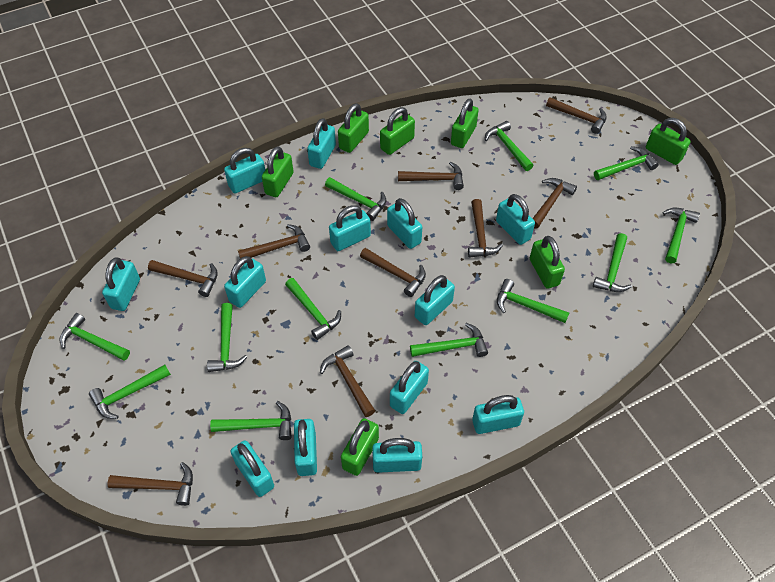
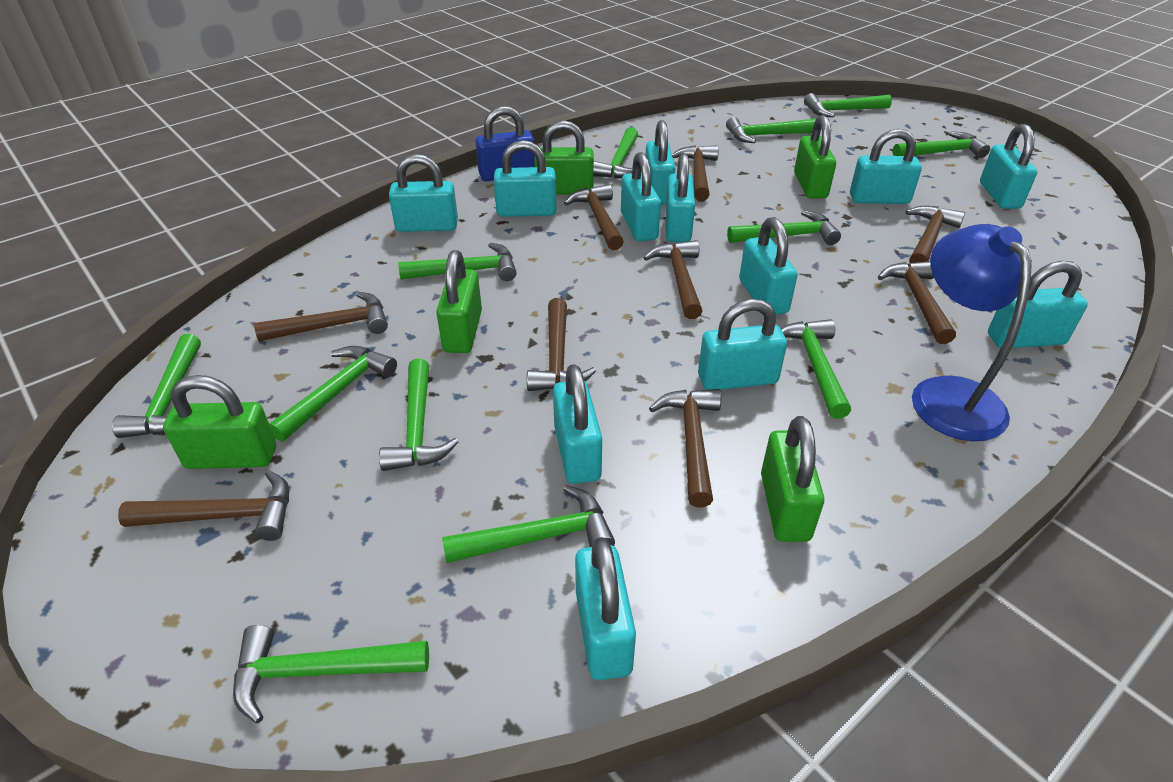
blue lamp: 0 -> 1
blue padlock: 0 -> 1
green padlock: 7 -> 5
turquoise padlock: 13 -> 12

